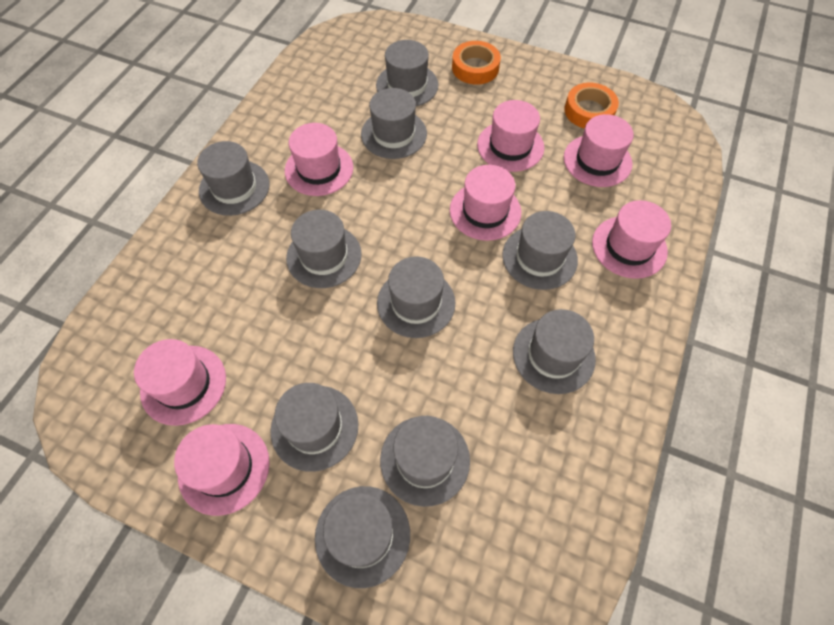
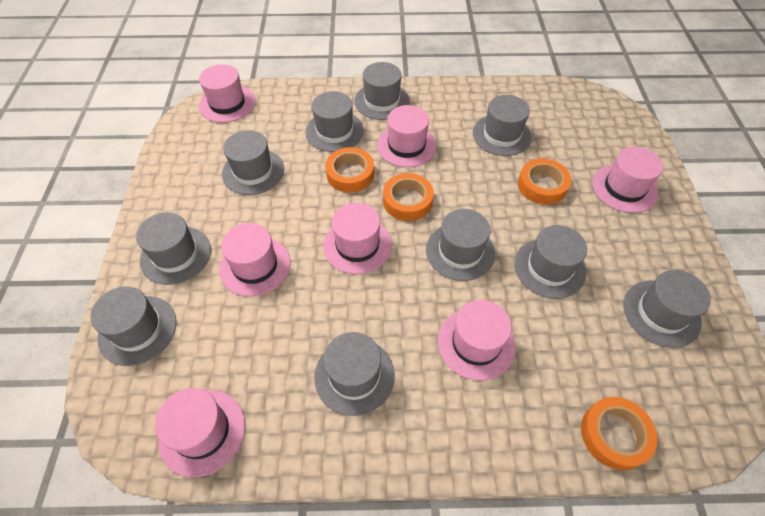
orange tape: 2 -> 4

